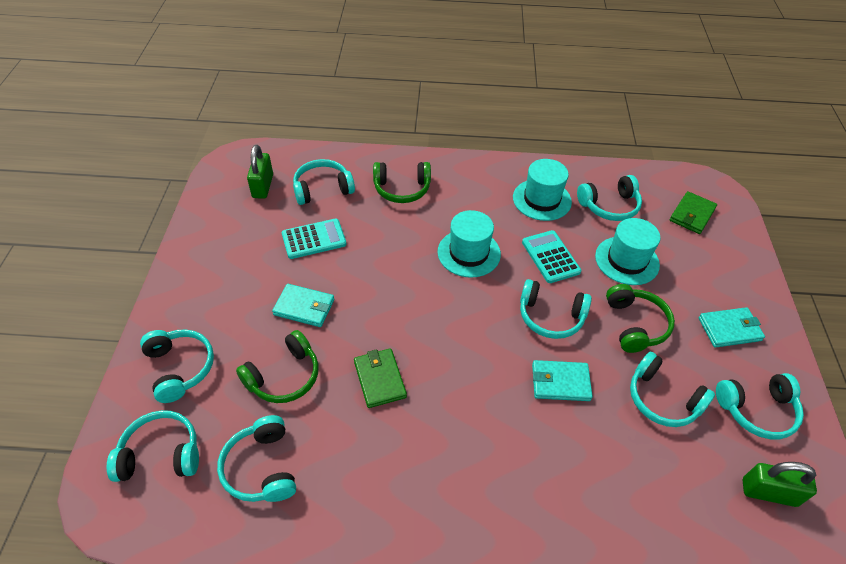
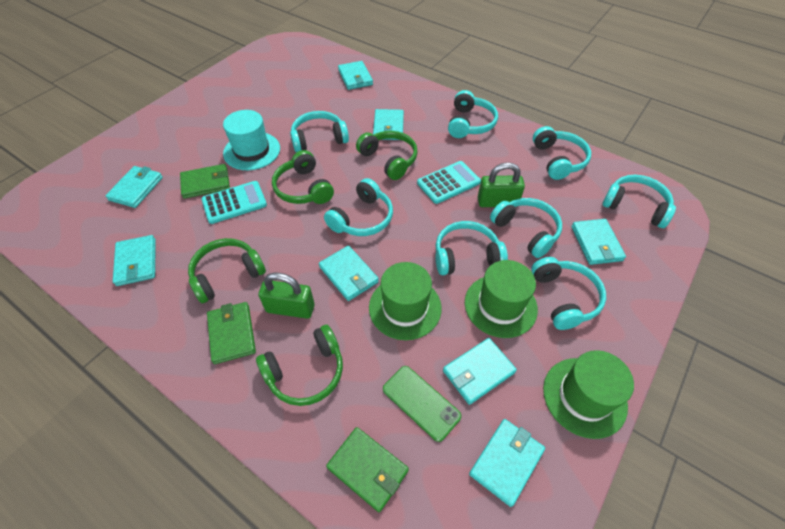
green hat: 0 -> 3
green headphones: 3 -> 4
green phone: 0 -> 1
green wallet: 2 -> 3
turquoise hat: 3 -> 1
turquoise wallet: 3 -> 8

